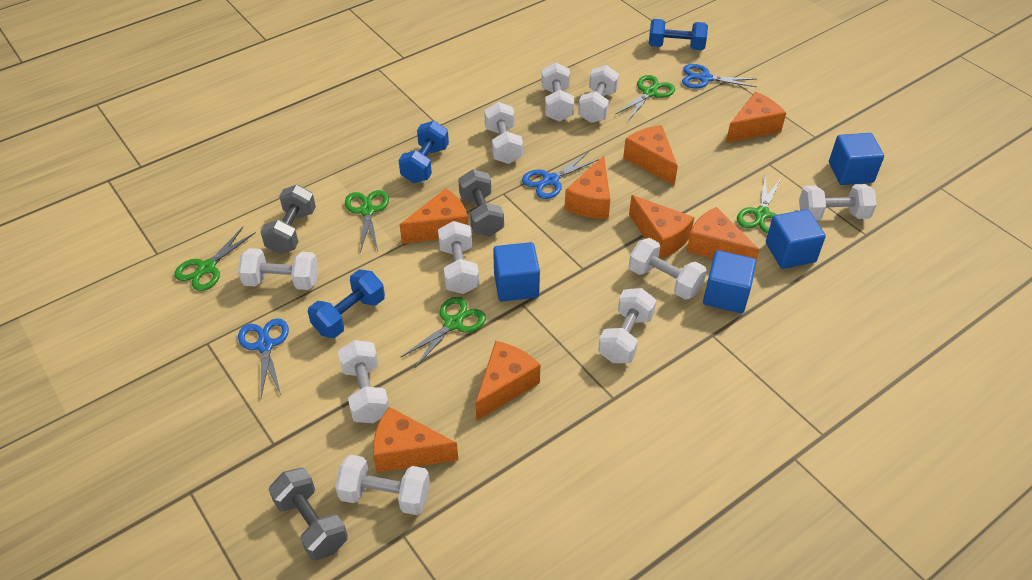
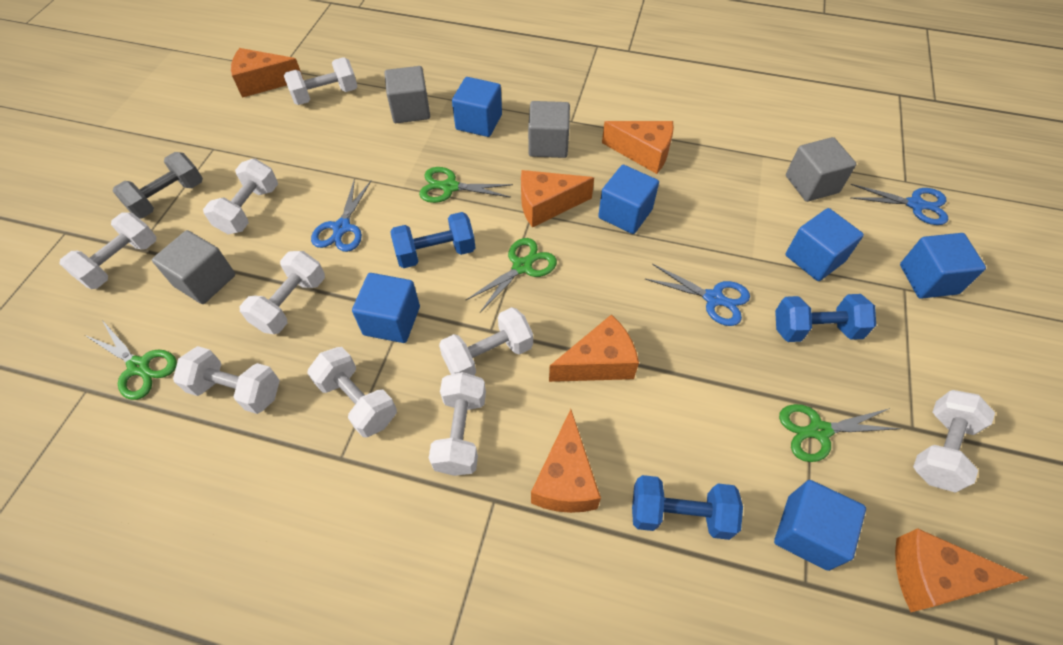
blue cube: 4 -> 6
green scissors: 5 -> 4
grey cube: 0 -> 4
grey dumbbell: 3 -> 1
orange cheese: 8 -> 6
white dumbbell: 10 -> 9

